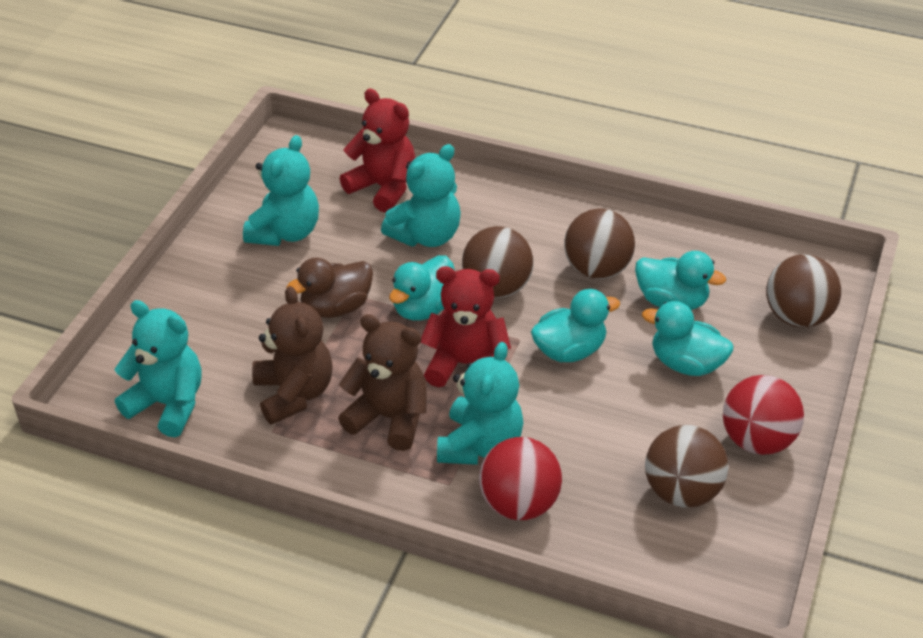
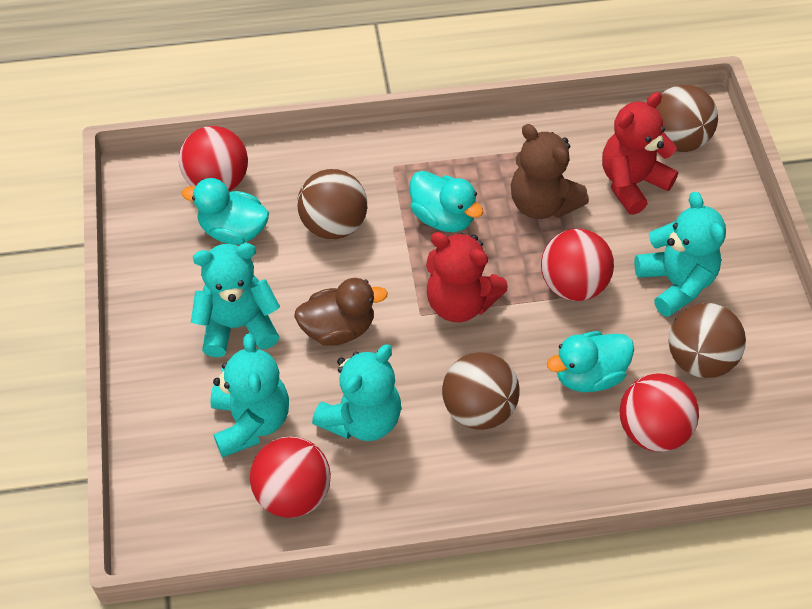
brown teddy bear: 2 -> 1
red ball: 2 -> 4
turquoise duck: 4 -> 3

